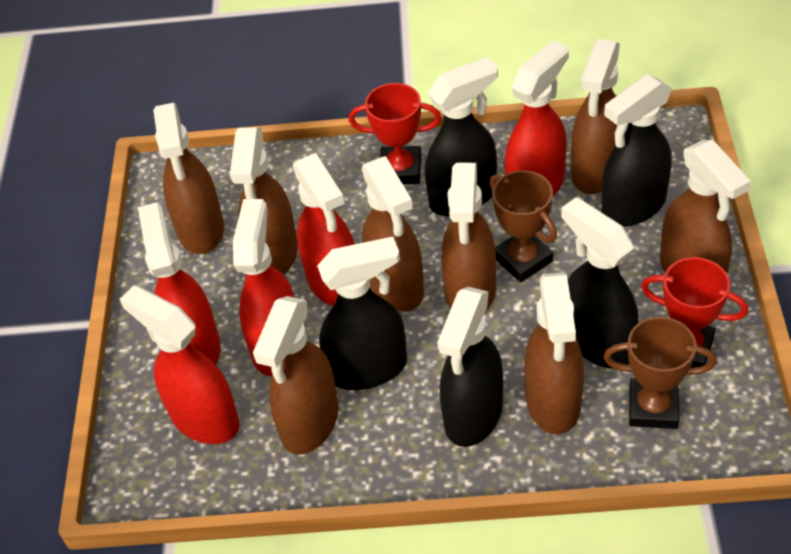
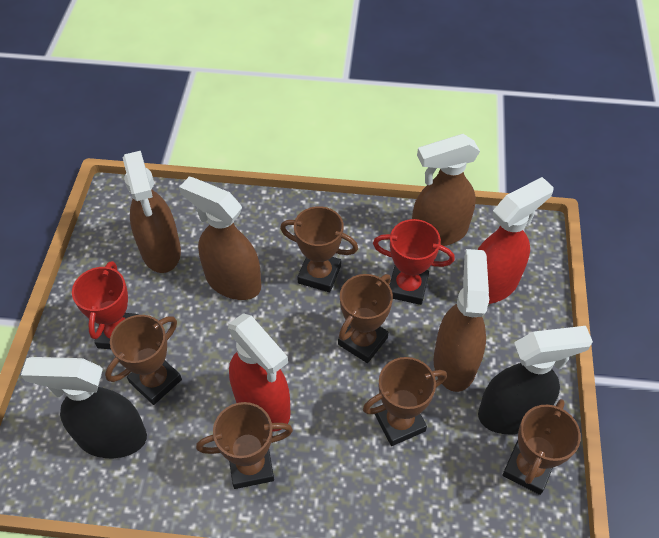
black spray bottle: 5 -> 2
brown spray bottle: 8 -> 4
brown trophy: 2 -> 6
red spray bottle: 5 -> 2

